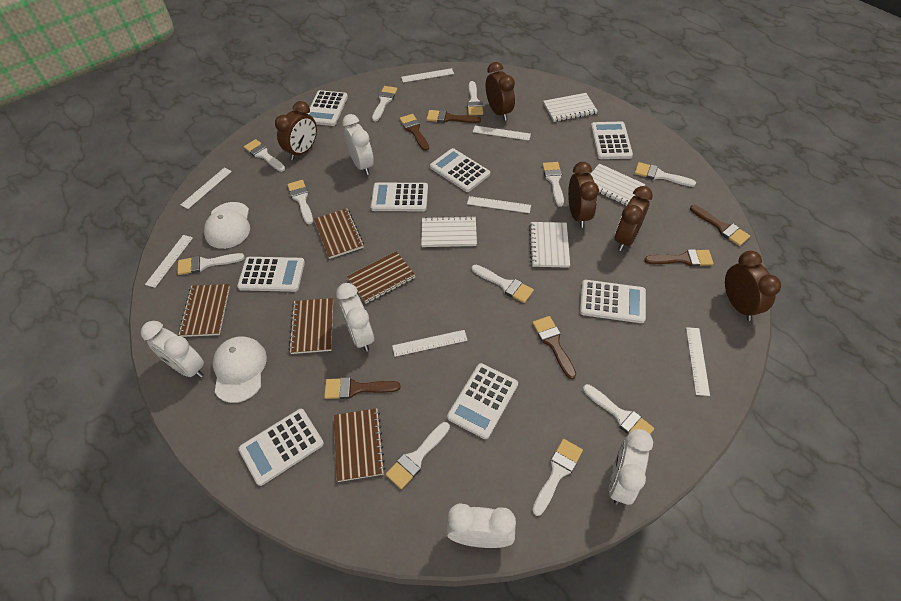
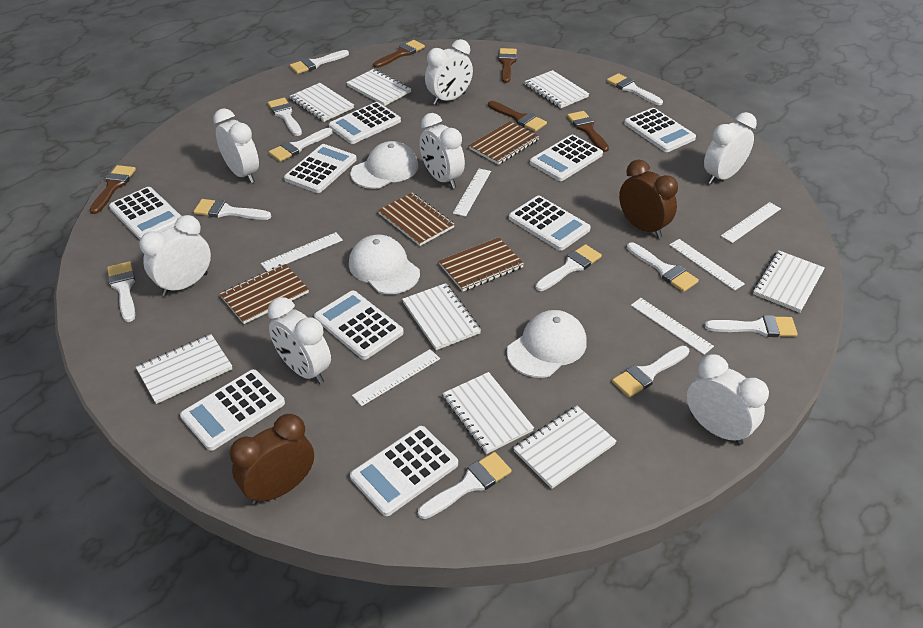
brown brush: 6 -> 5
brown clock: 5 -> 2
brown notebook: 5 -> 4
white calculator: 8 -> 9
white cap: 2 -> 3
white clock: 5 -> 7
white notebook: 4 -> 8
white ruler: 7 -> 6

